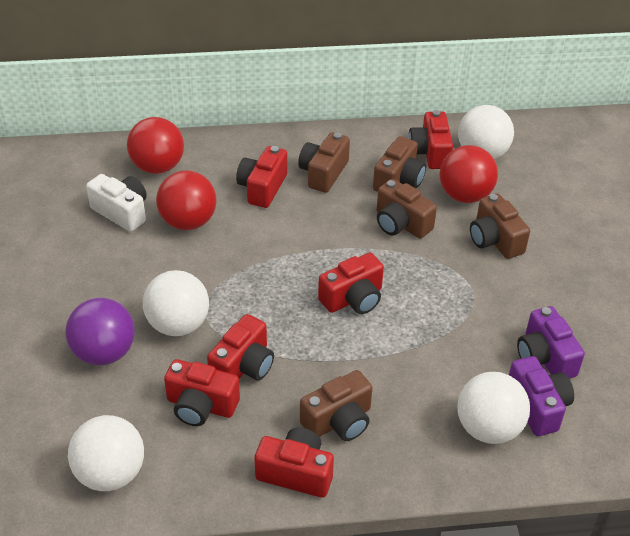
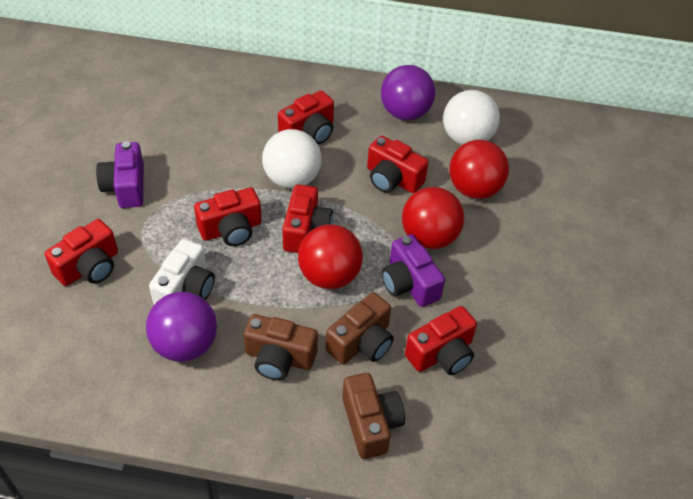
brown camera: 5 -> 3
purple ball: 1 -> 2
white ball: 4 -> 2

